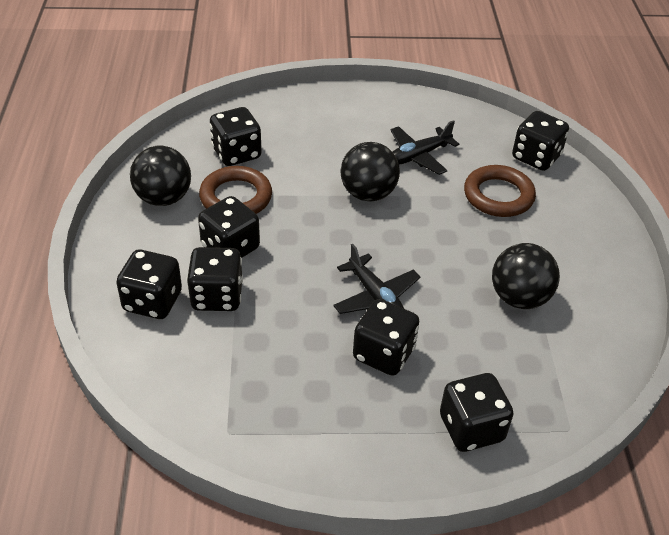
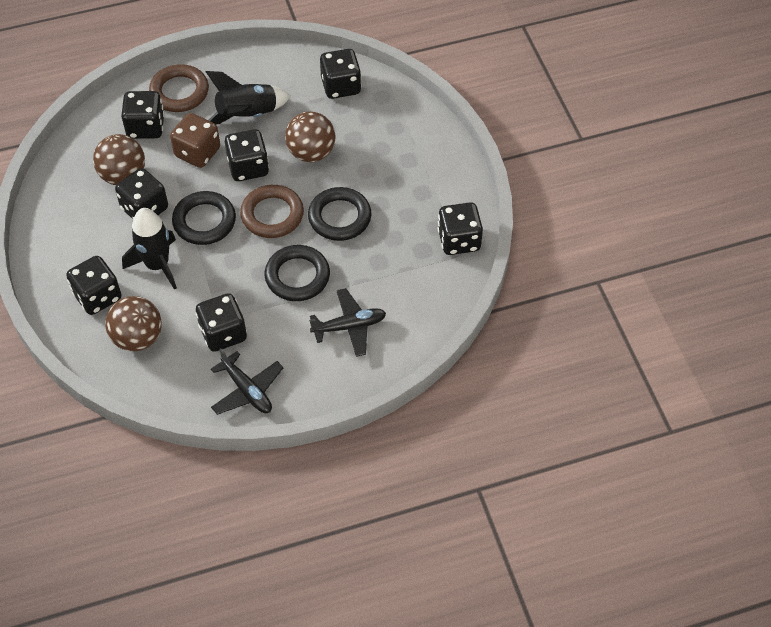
black ball: 3 -> 0
black ring: 0 -> 3
black rocket: 0 -> 2
brown ball: 0 -> 3
brown dice: 0 -> 1

